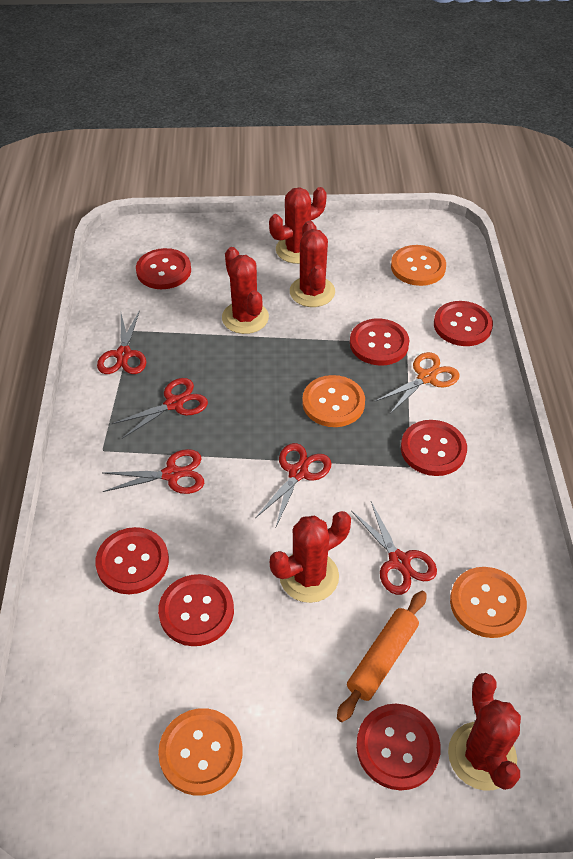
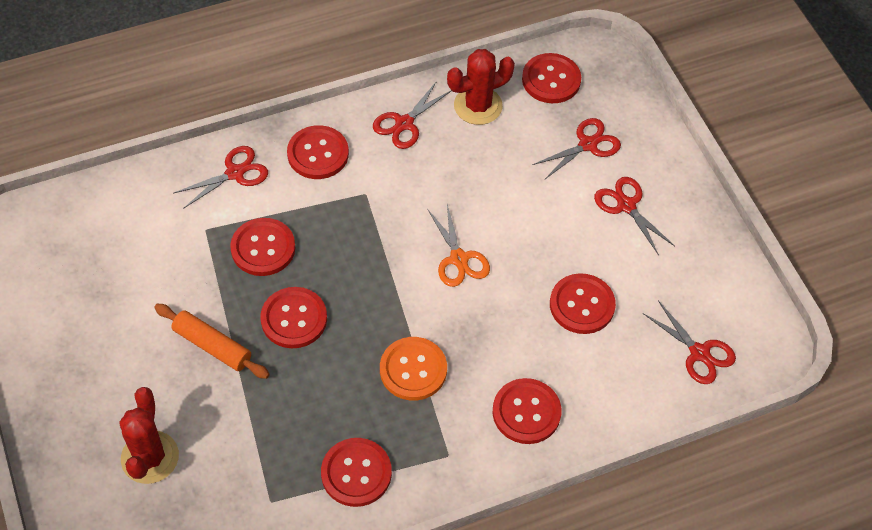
orange button: 4 -> 1
red cactus: 5 -> 2

